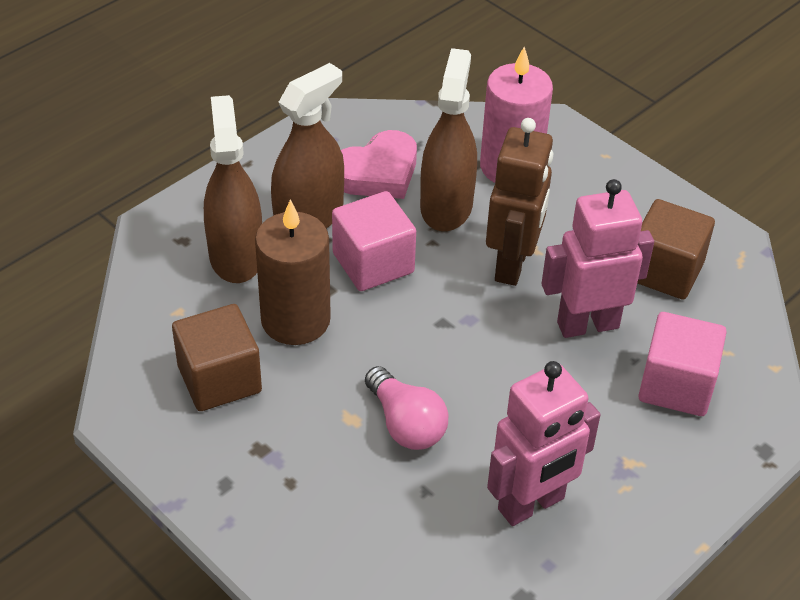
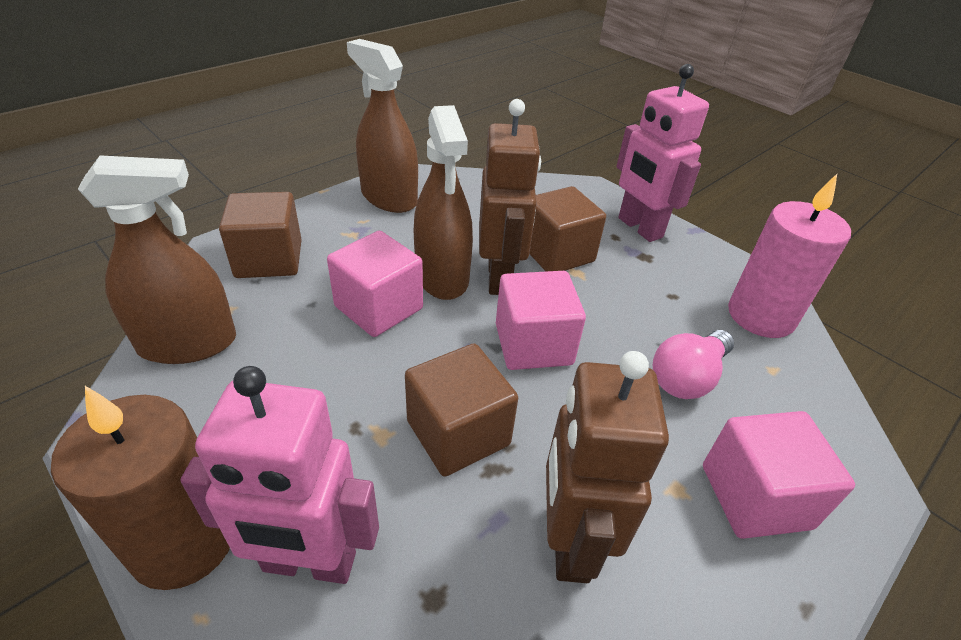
brown cube: 2 -> 3
brown robot: 1 -> 2
pink cube: 2 -> 3
pink heart: 1 -> 0

